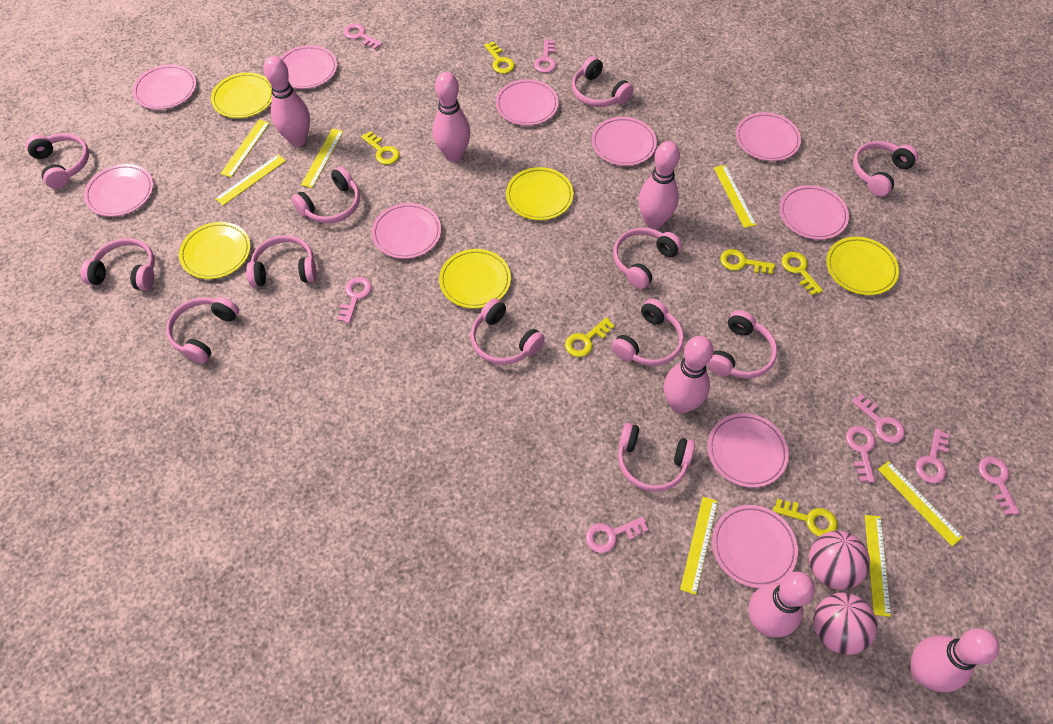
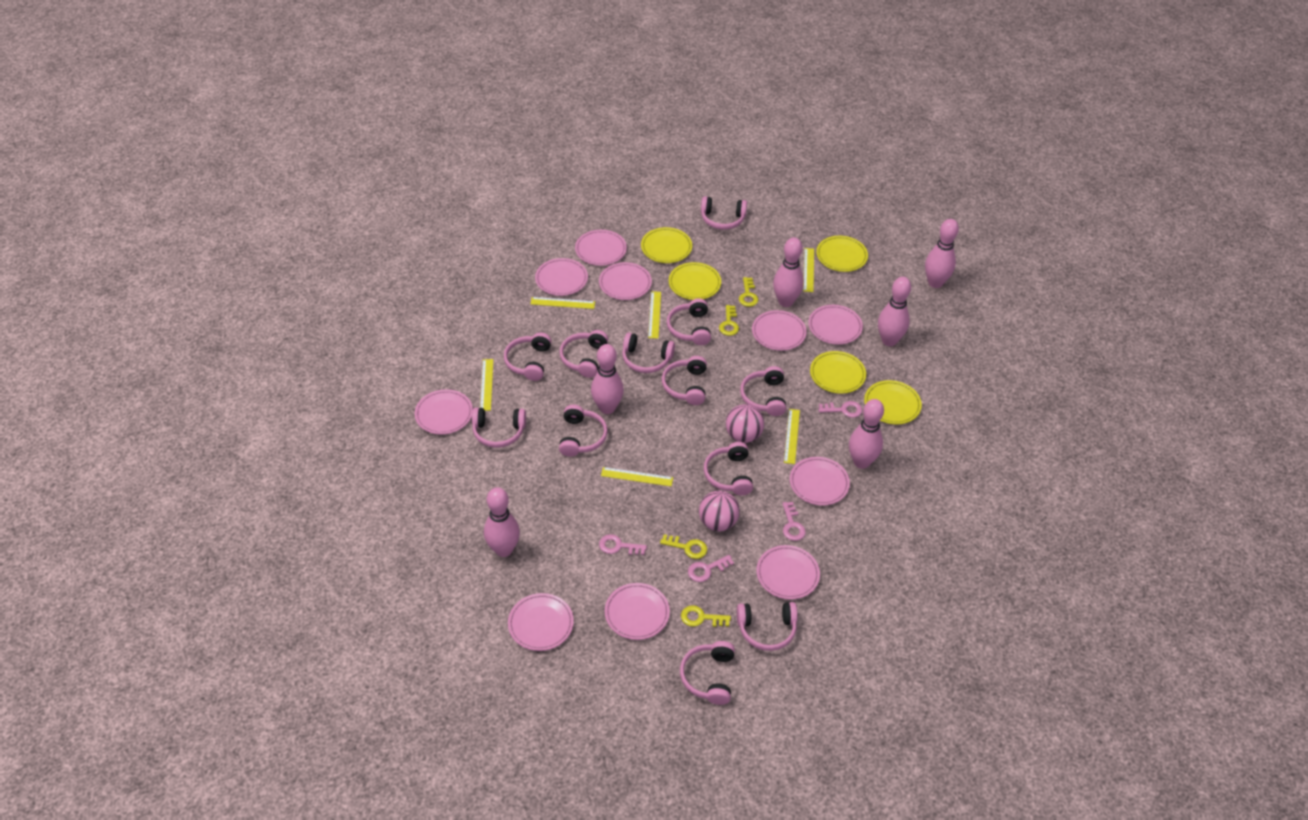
pink key: 8 -> 4
yellow key: 6 -> 4
yellow ruler: 7 -> 6

